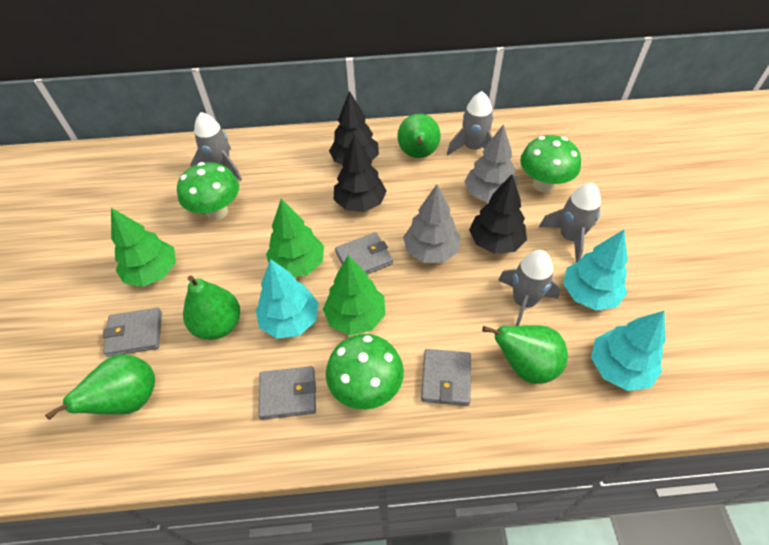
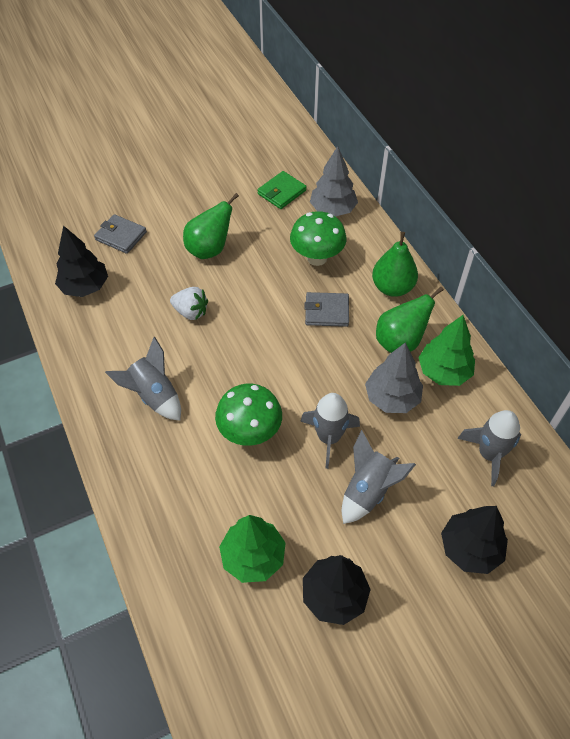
green mushroom: 3 -> 2
green pear: 4 -> 3
green tree: 3 -> 2
green wallet: 0 -> 1
grey wallet: 4 -> 2
turquoise tree: 3 -> 0
white strawberry: 0 -> 1

